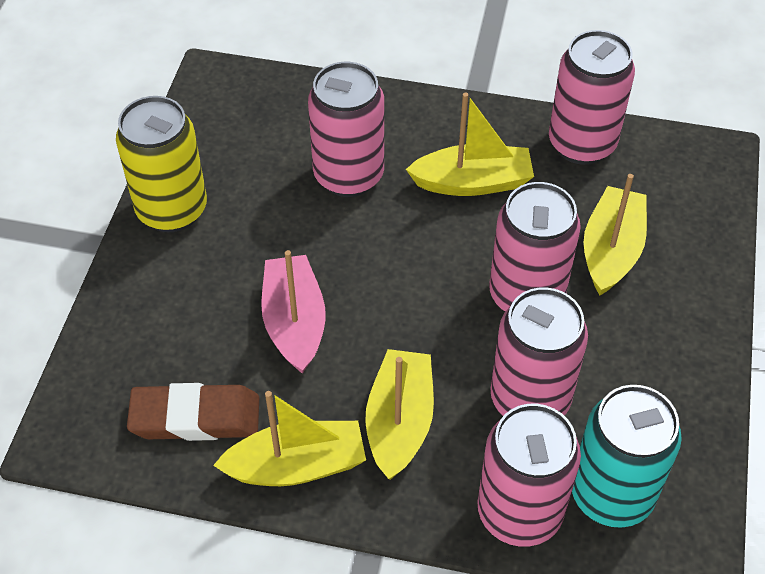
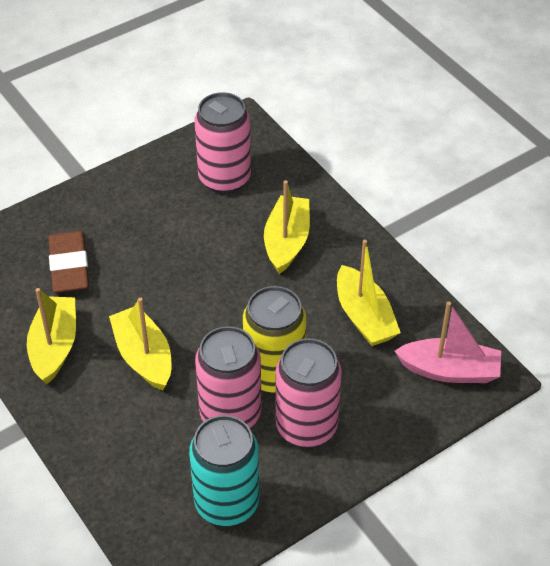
pink can: 5 -> 3

